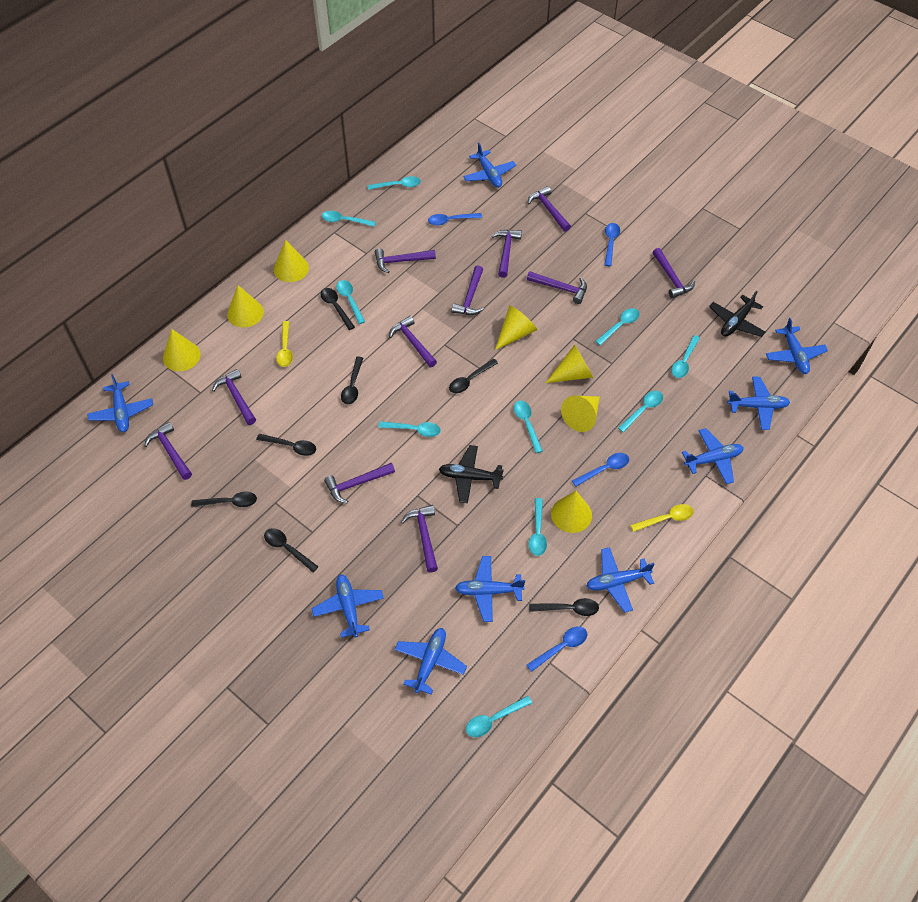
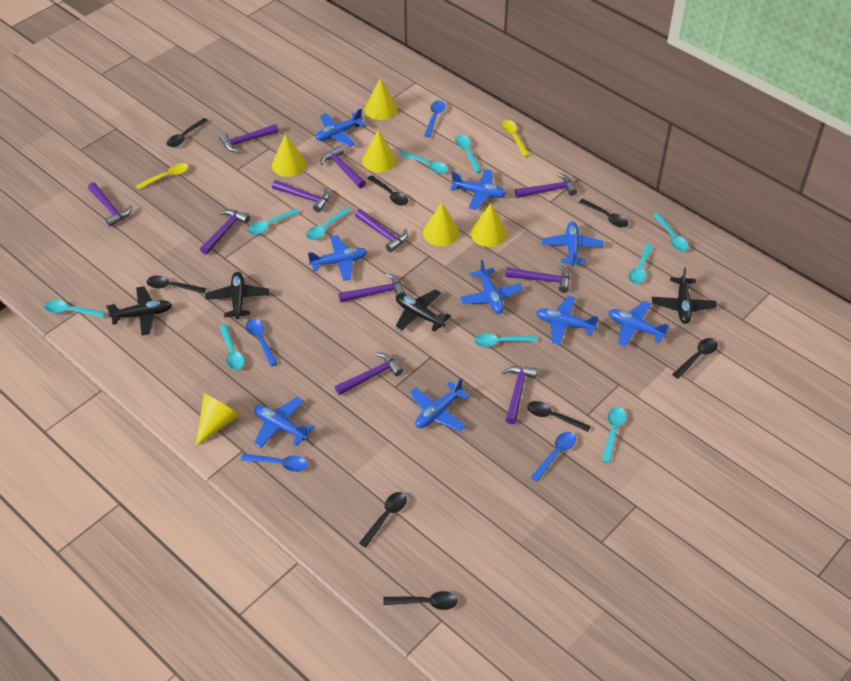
black plane: 2 -> 4
black spoon: 7 -> 8
yellow cone: 7 -> 6

